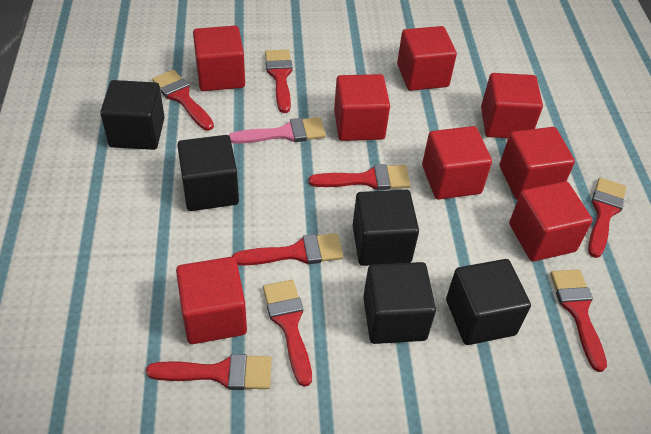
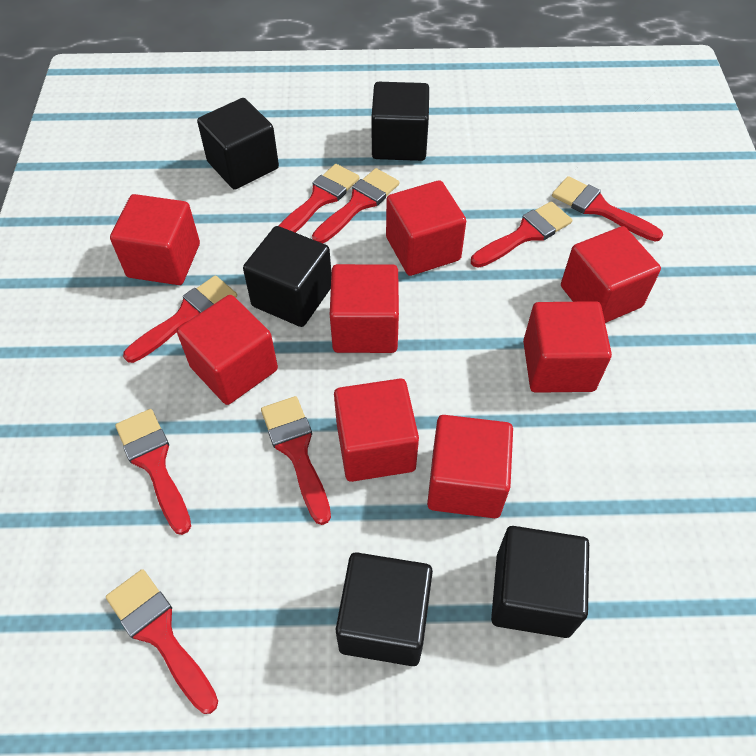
pink brush: 1 -> 0

